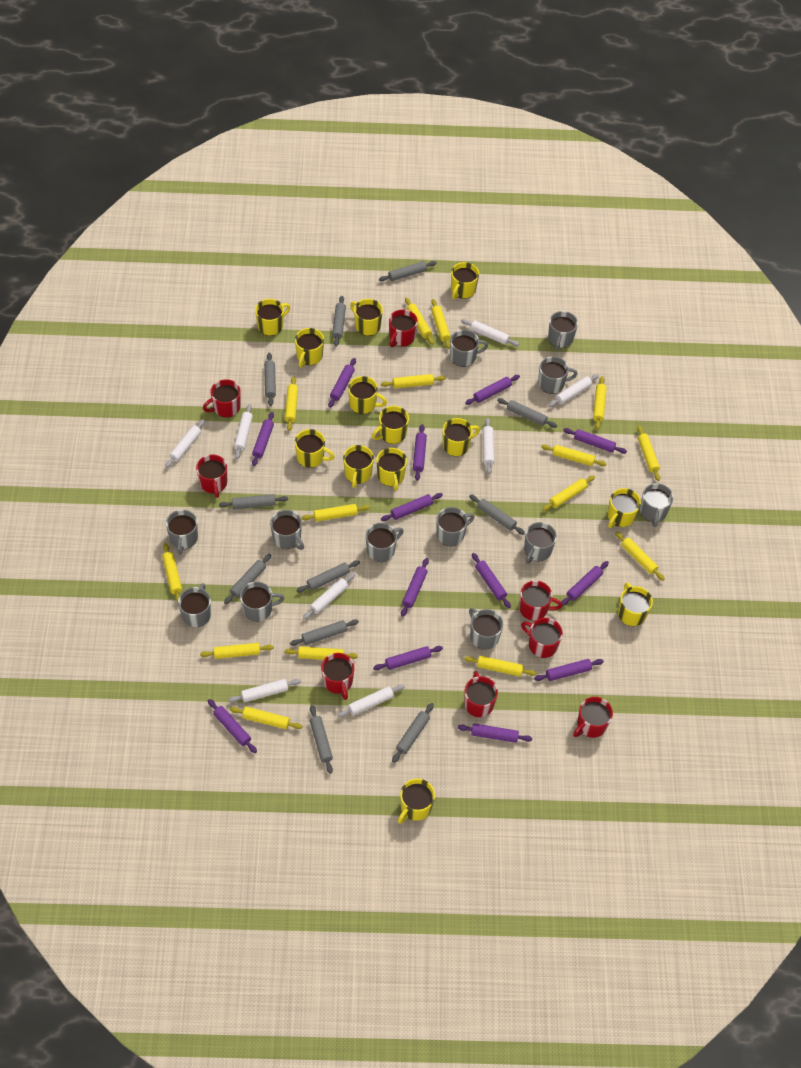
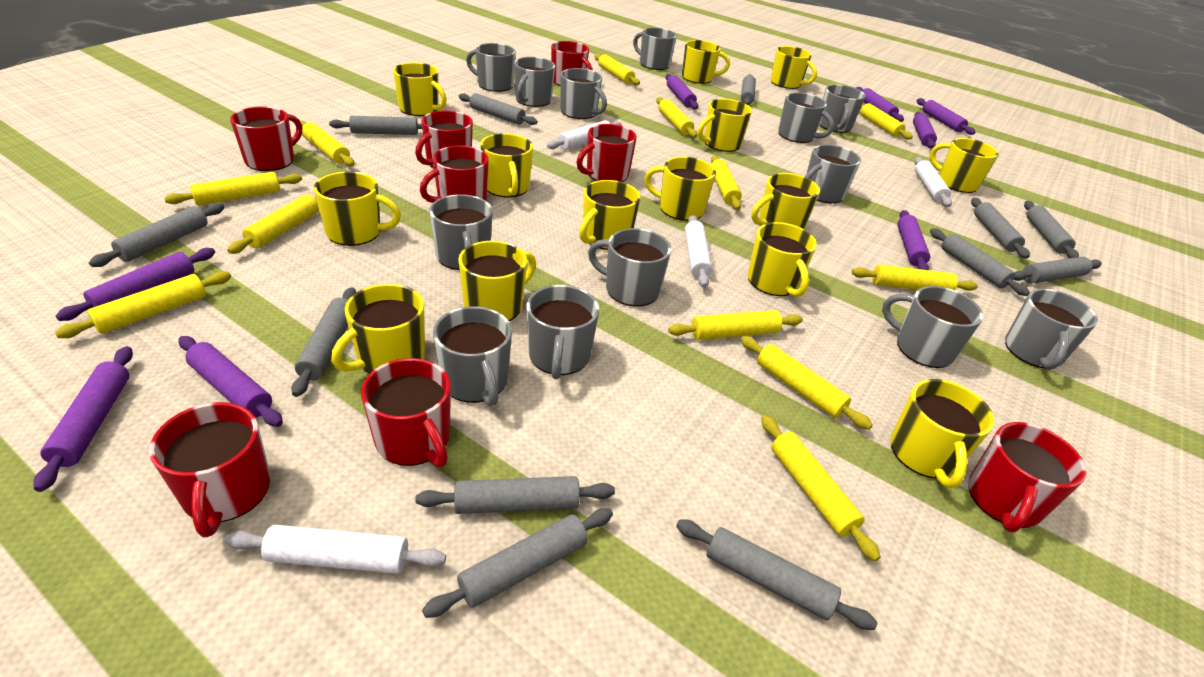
grey mug: 12 -> 13
grey rolling pin: 11 -> 12
purple rolling pin: 13 -> 8
white rolling pin: 8 -> 4
yellow mug: 13 -> 14
yellow rolling pin: 15 -> 12

